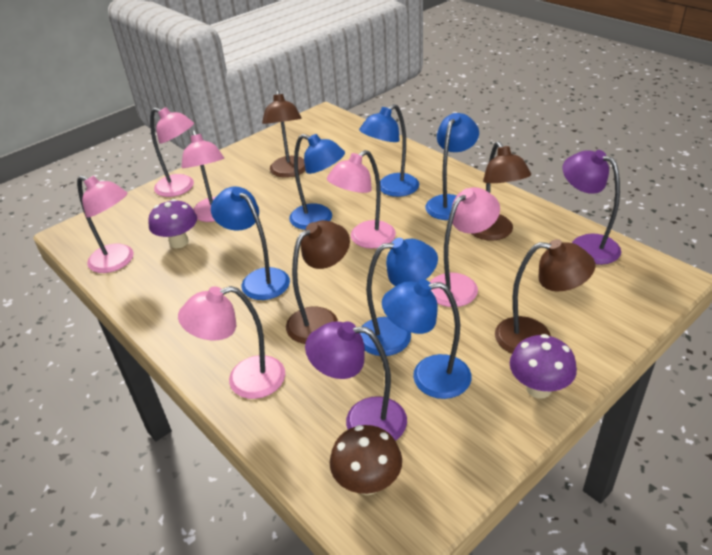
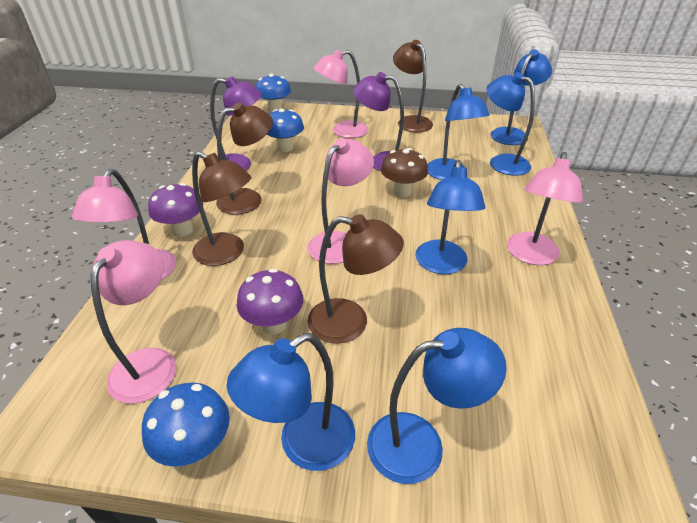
blue mushroom: 0 -> 3
pink lamp: 6 -> 5

